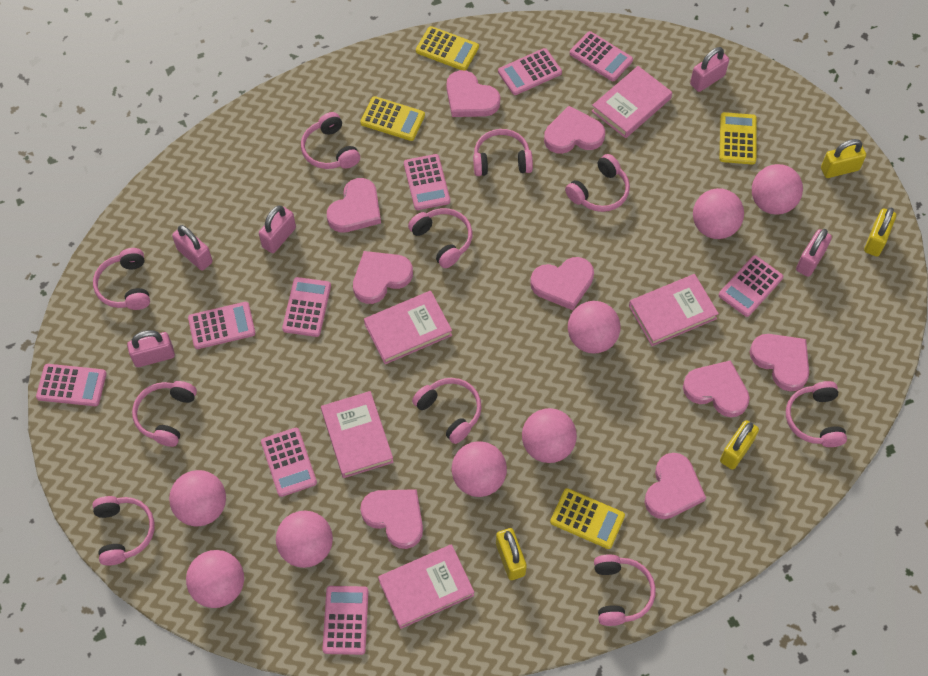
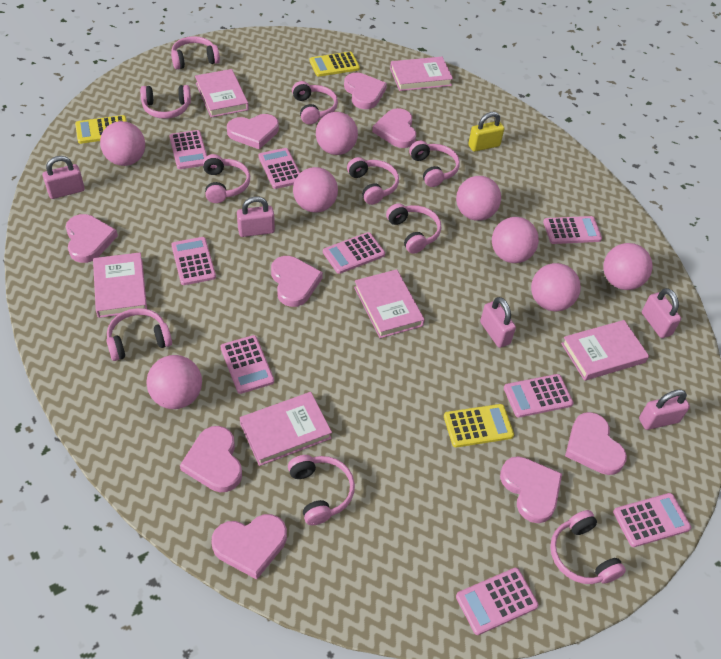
pink book: 5 -> 6
yellow calculator: 4 -> 3
yellow padlock: 4 -> 1

